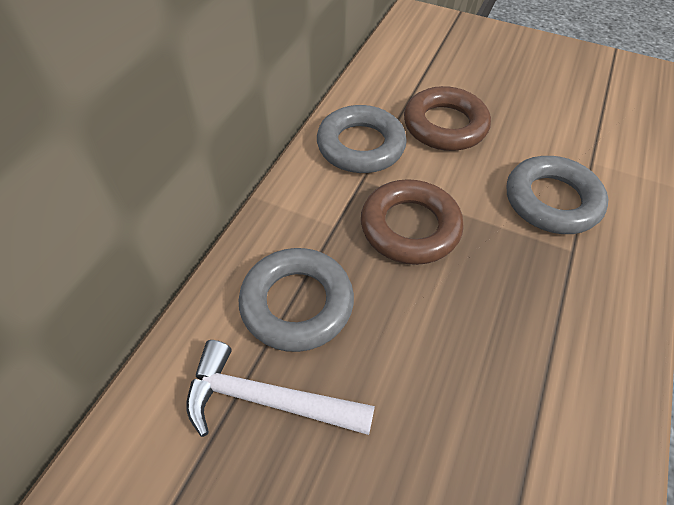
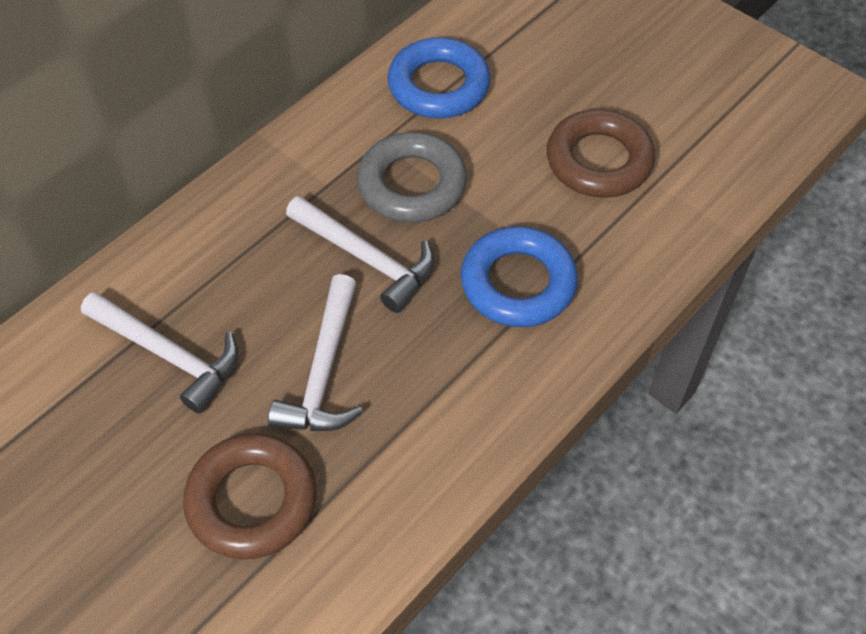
blue ring: 0 -> 2
grey ring: 3 -> 1
white hammer: 1 -> 3

